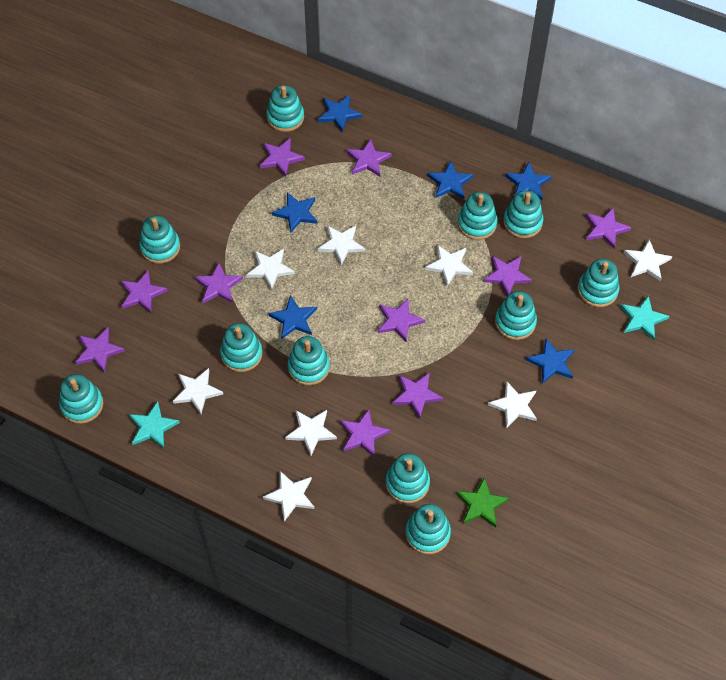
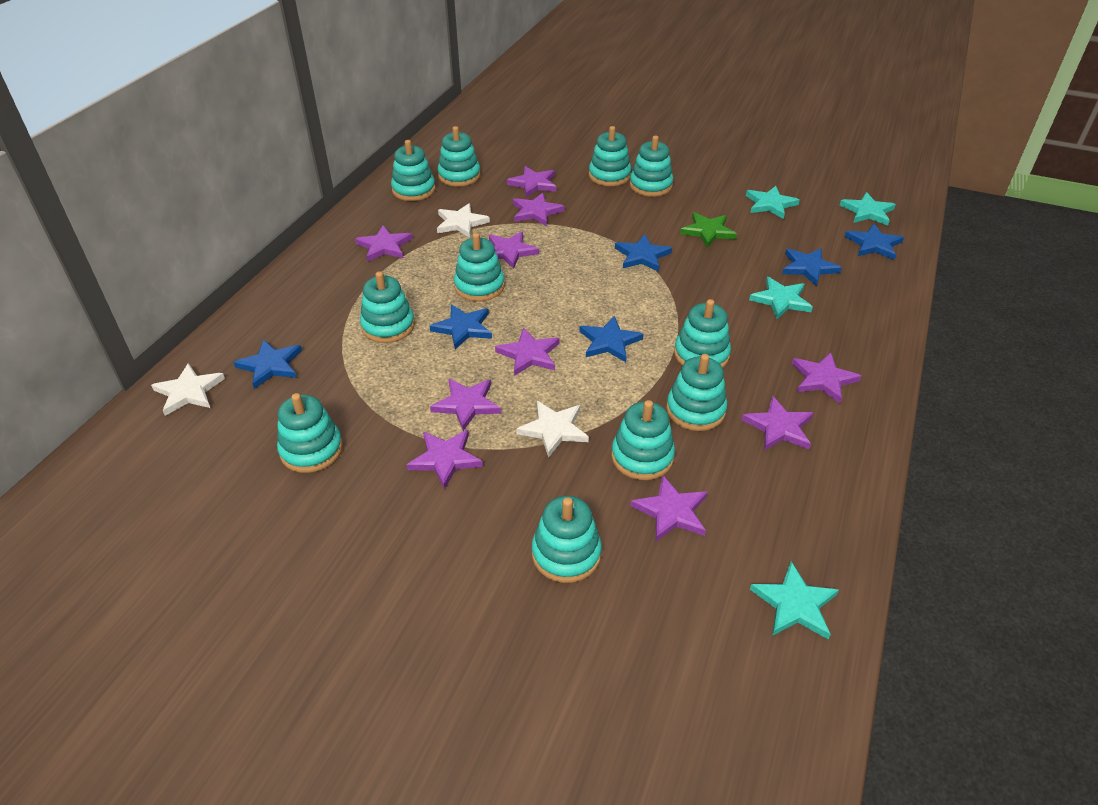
turquoise star: 2 -> 4
white star: 8 -> 3

